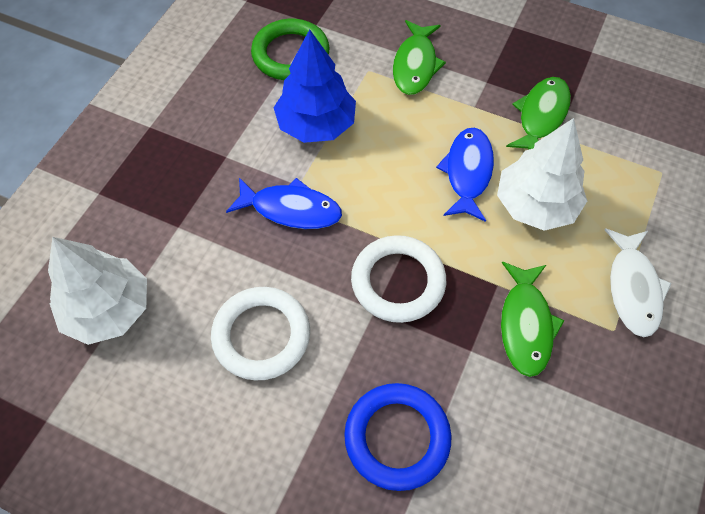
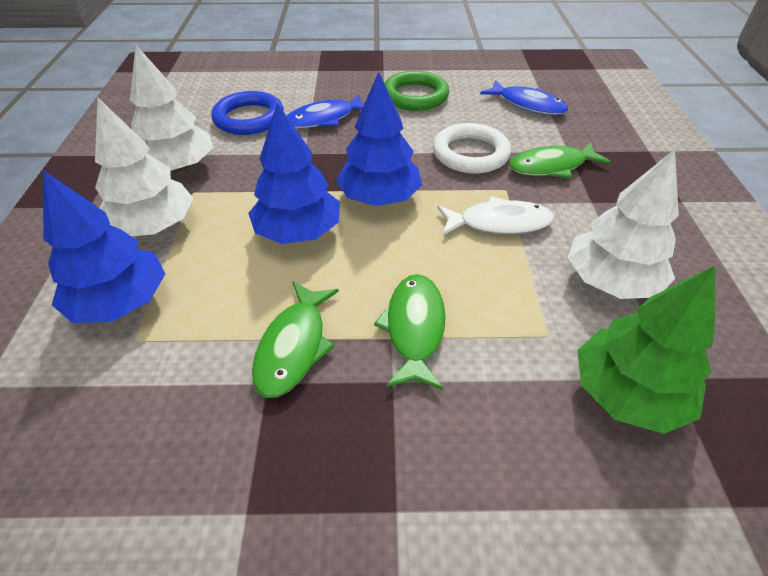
blue tree: 1 -> 3
green tree: 0 -> 1
white ring: 2 -> 1
white tree: 2 -> 3

